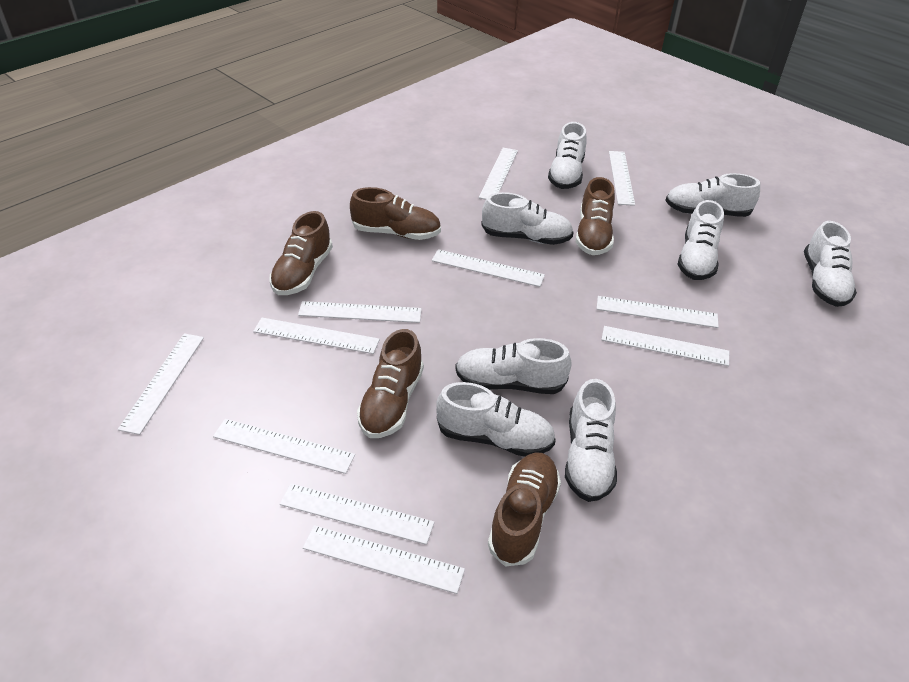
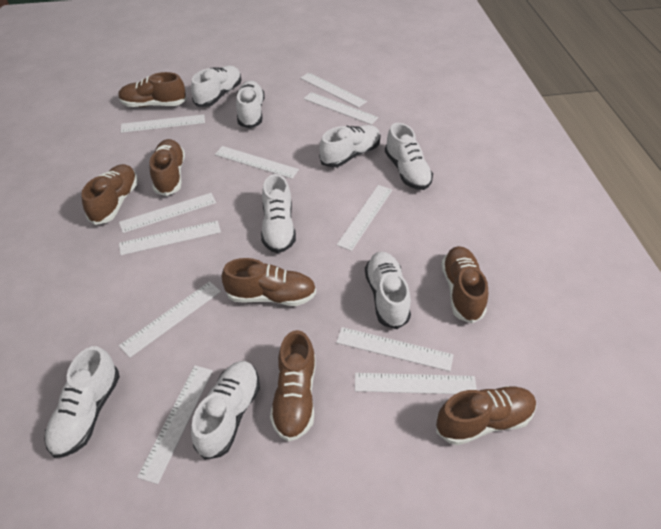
brown shoe: 5 -> 7

